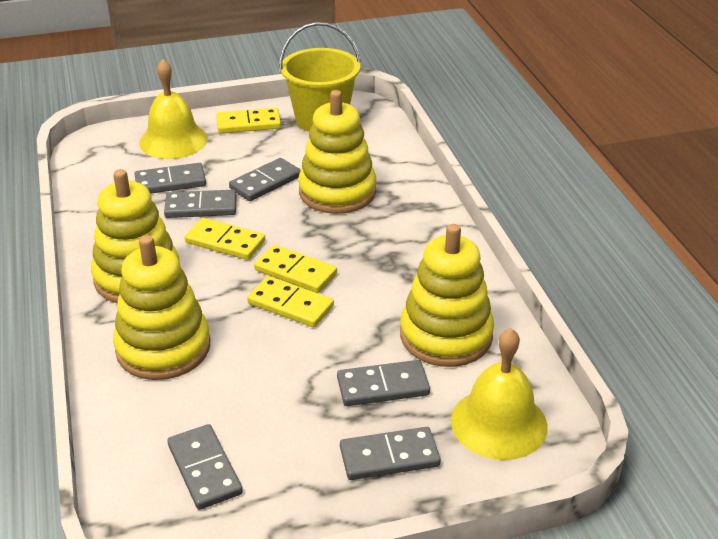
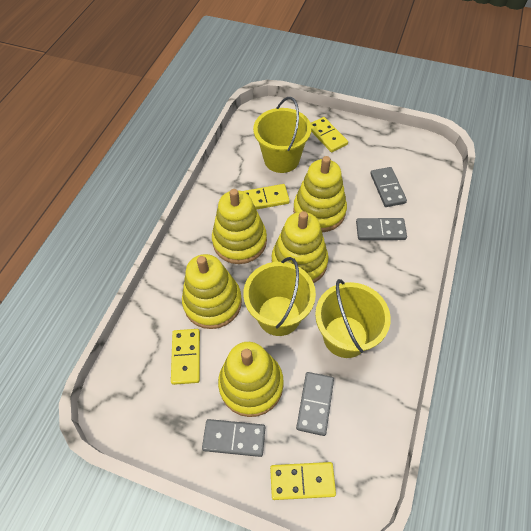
grey domino: 6 -> 4
yellow bell: 2 -> 0
yellow bucket: 1 -> 3
yellow stacking toy: 4 -> 5

